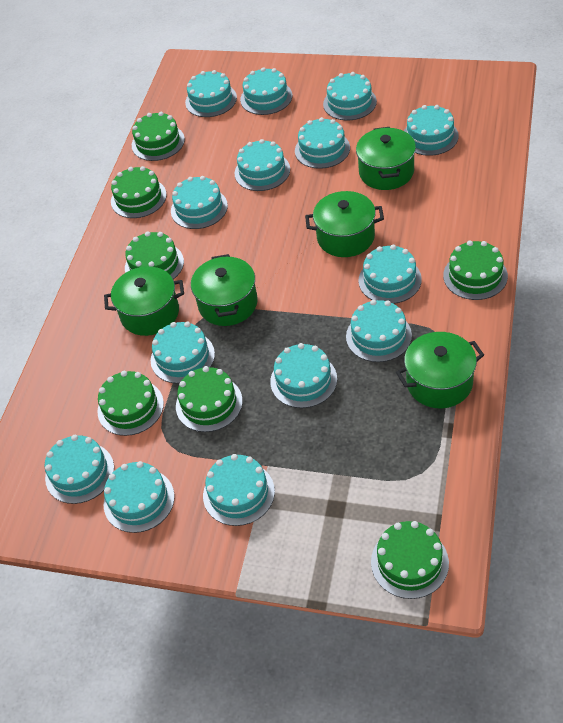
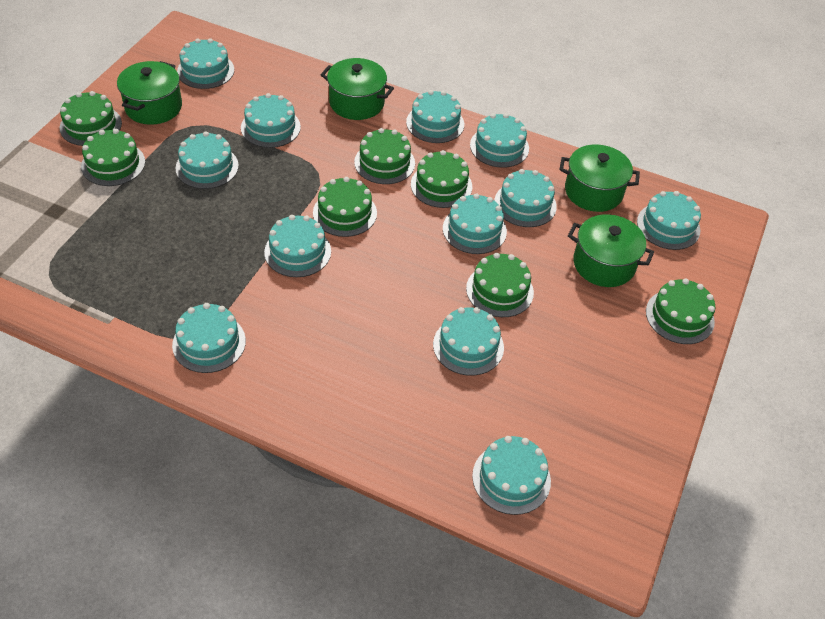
green pot: 5 -> 4
turquoise cake: 14 -> 12

